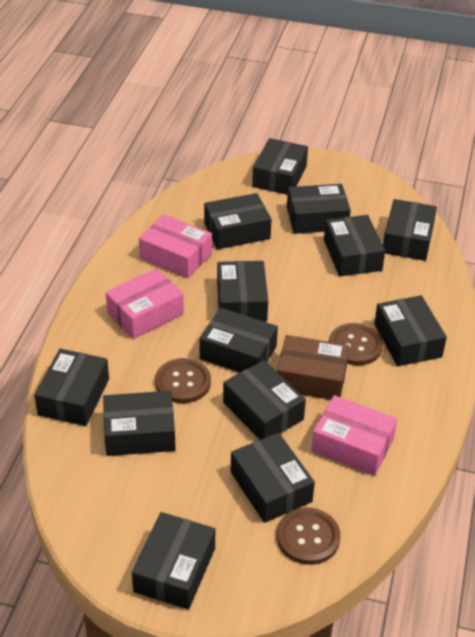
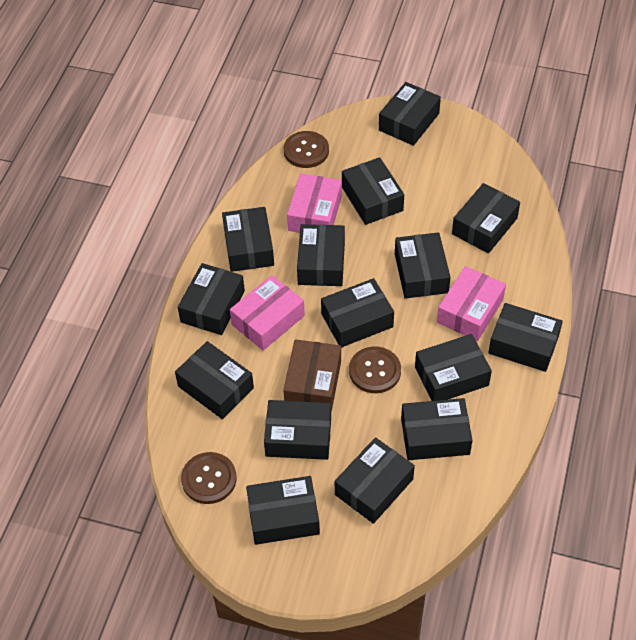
black box: 13 -> 15

